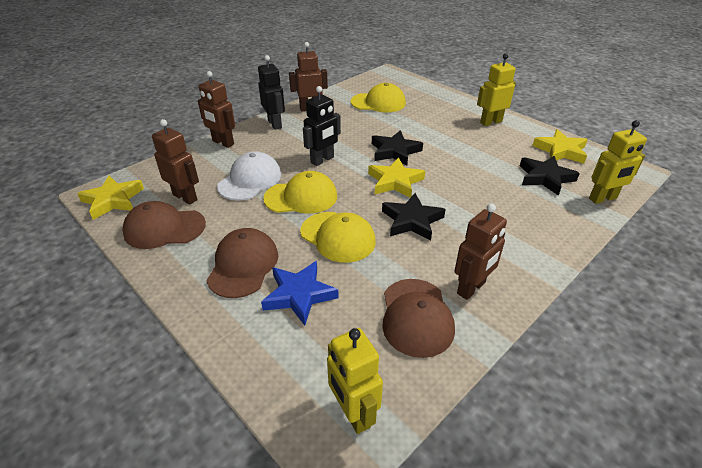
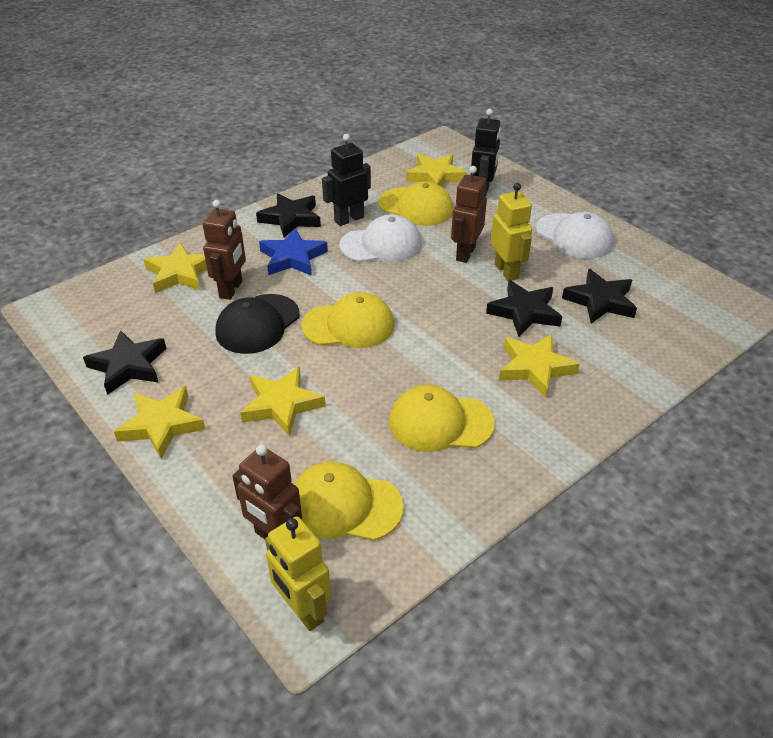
black cap: 0 -> 1
black star: 3 -> 4
brown cap: 3 -> 0
brown robot: 4 -> 3
white cap: 1 -> 2
yellow cap: 3 -> 4
yellow robot: 3 -> 2
yellow star: 3 -> 5

